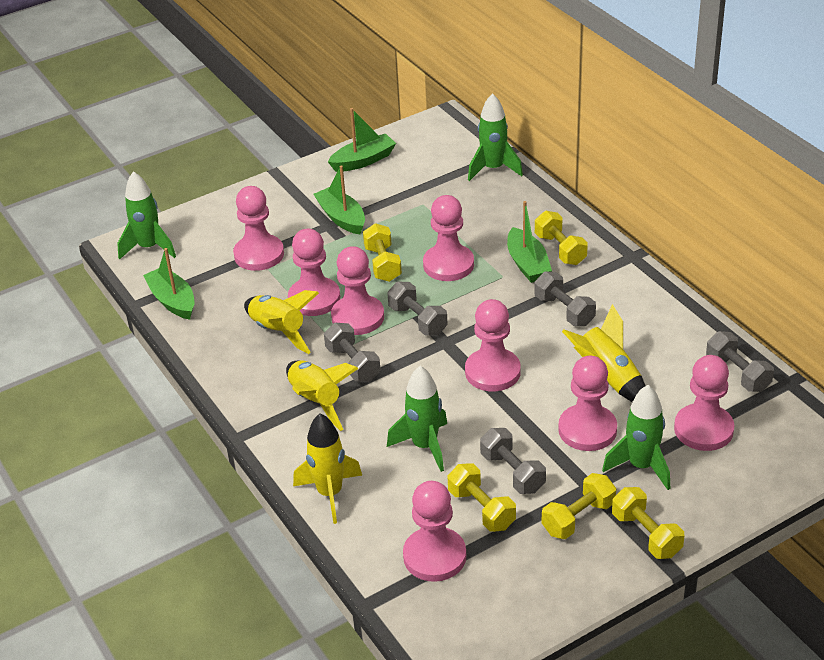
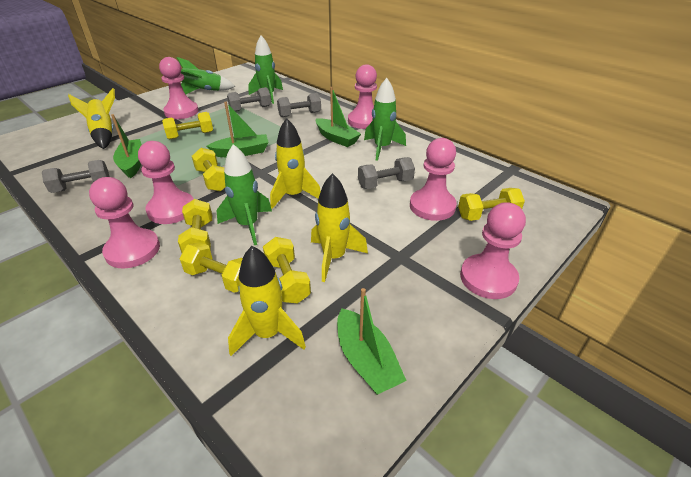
grey dumbbell: 5 -> 4
pink pawn: 8 -> 6
yellow dumbbell: 5 -> 6

